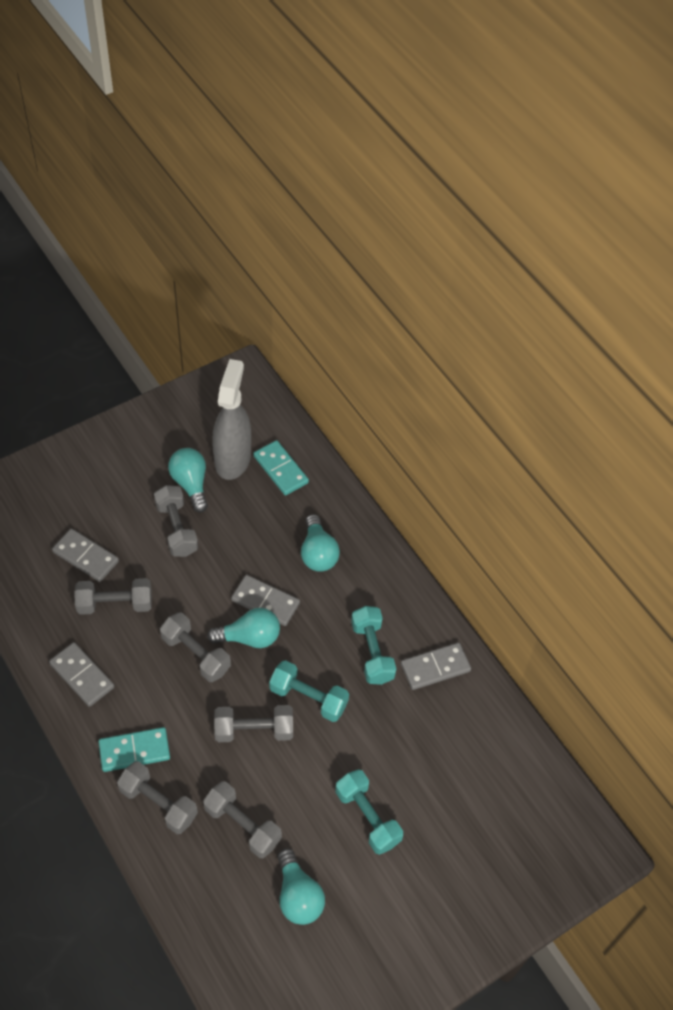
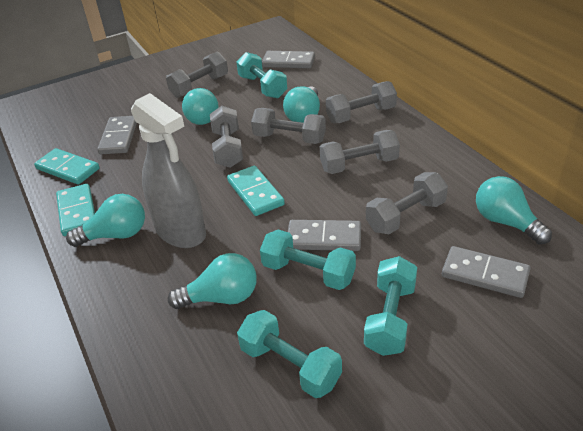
turquoise domino: 2 -> 3
turquoise dumbbell: 3 -> 4
turquoise light bulb: 4 -> 5

